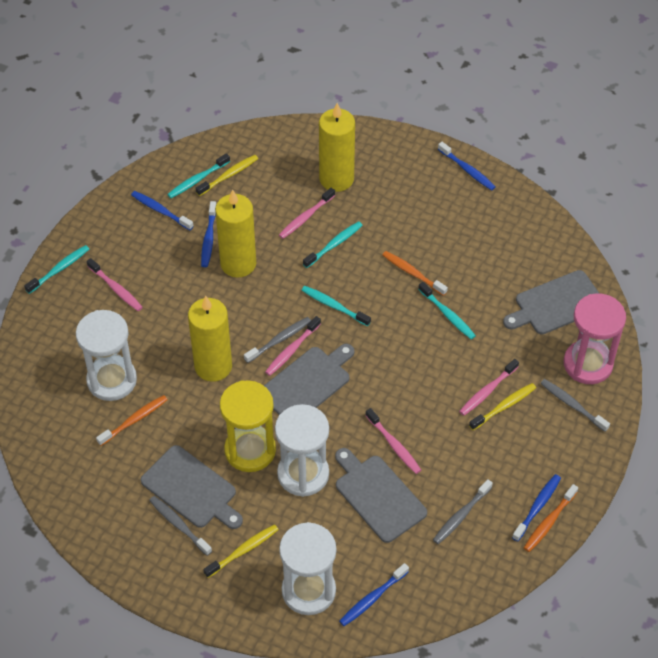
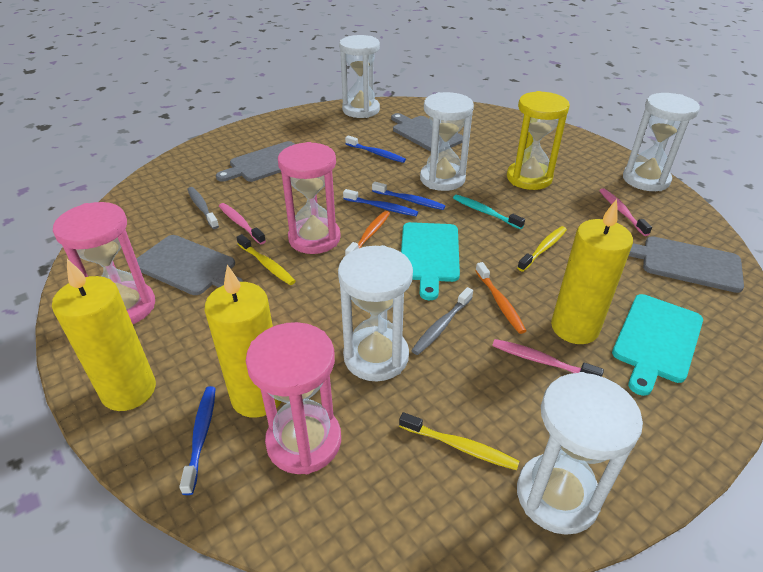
blue toothbrush: 5 -> 4
grey toothbrush: 4 -> 2
orange toothbrush: 3 -> 2
pink hourglass: 1 -> 3
pink toothbrush: 5 -> 3
turquoise cutting board: 0 -> 2
turquoise toothbrush: 5 -> 1
white hourglass: 3 -> 5

